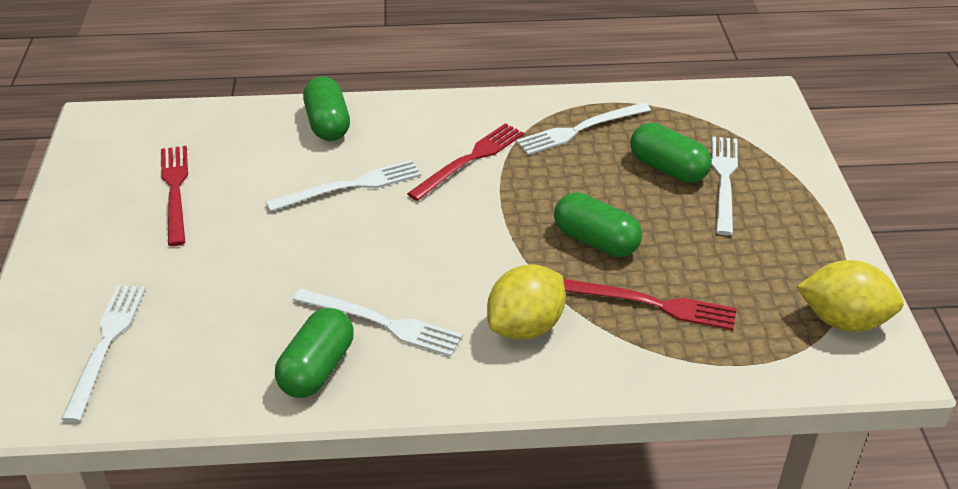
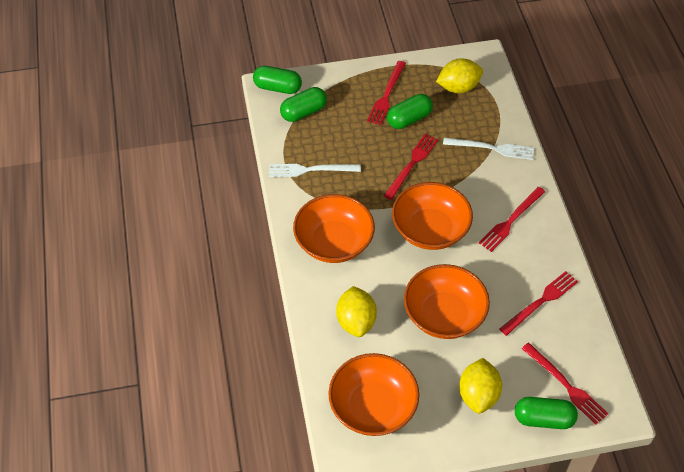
orange bowl: 0 -> 4
red fork: 3 -> 5
white fork: 5 -> 2
yellow lemon: 2 -> 3

